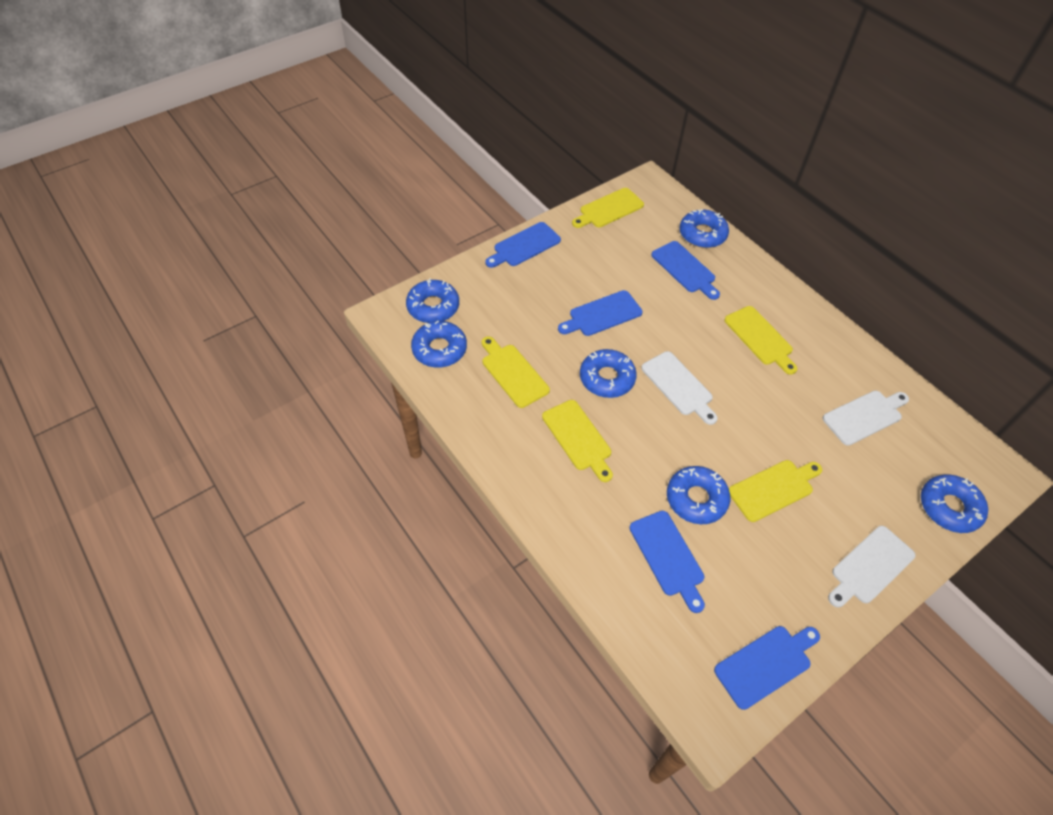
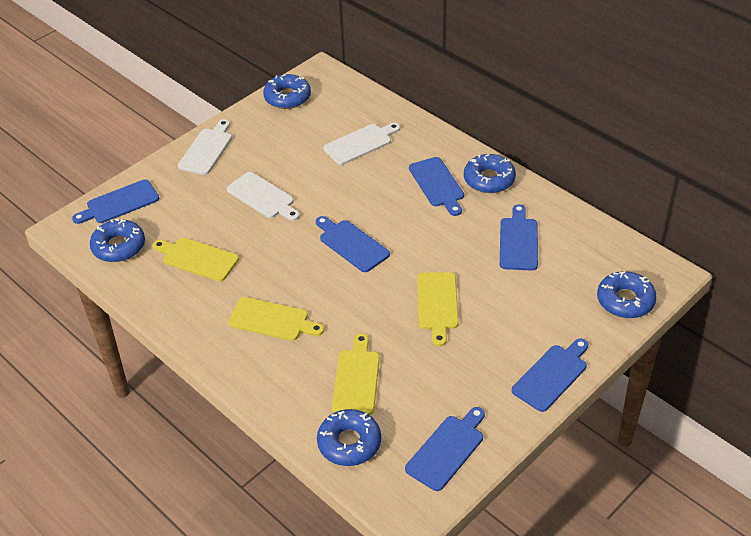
blue cutting board: 5 -> 6
blue donut: 6 -> 5
yellow cutting board: 5 -> 4

